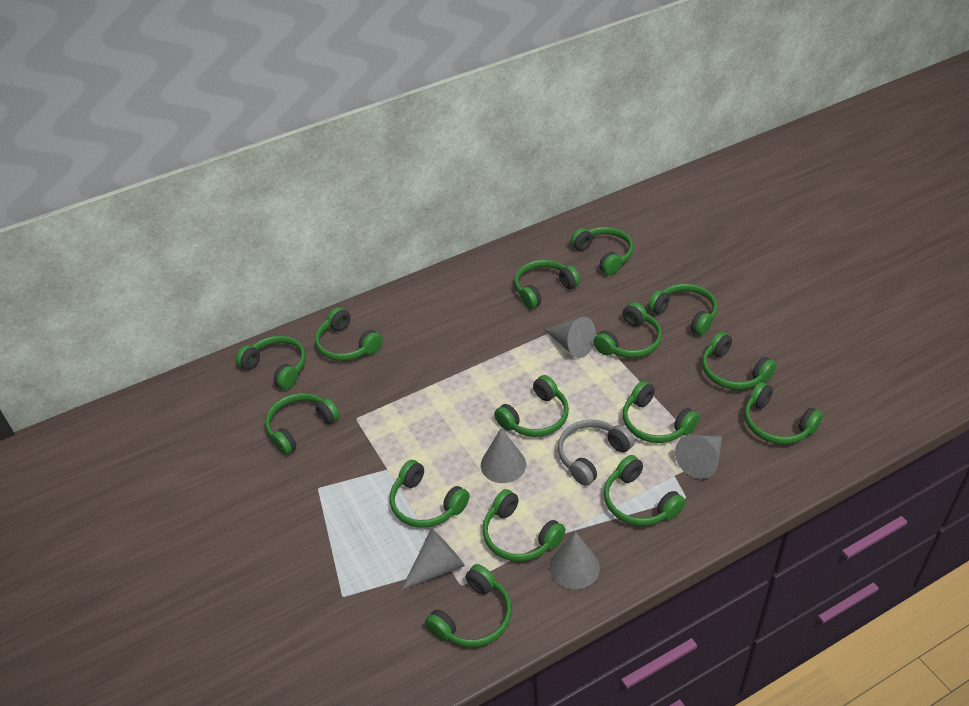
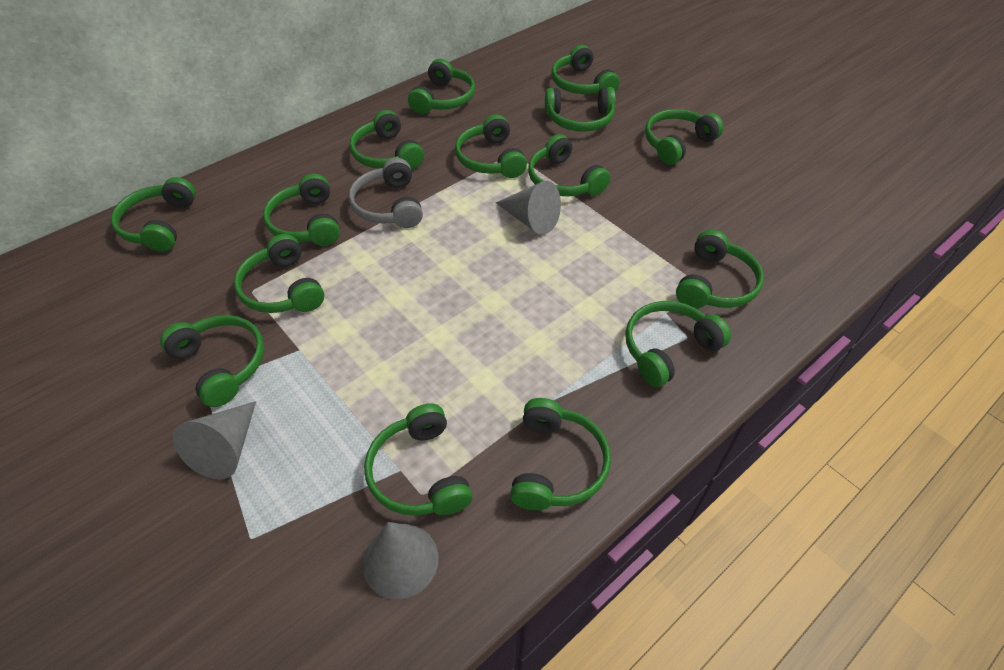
grey cone: 5 -> 3

